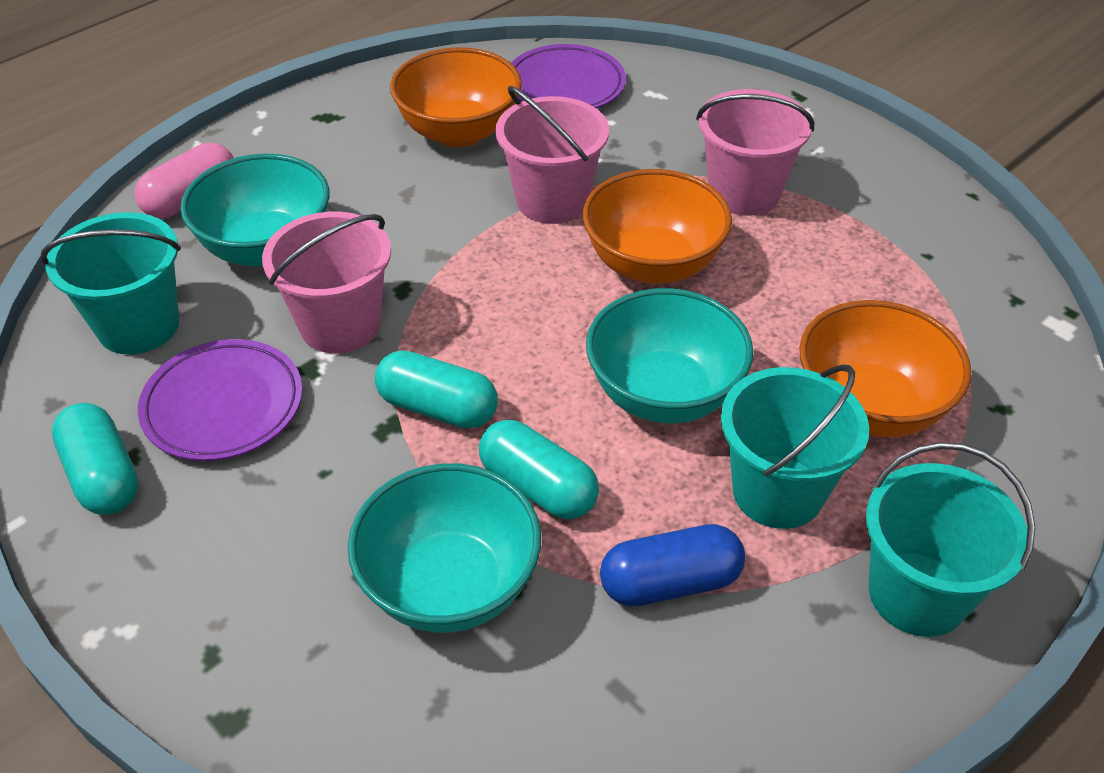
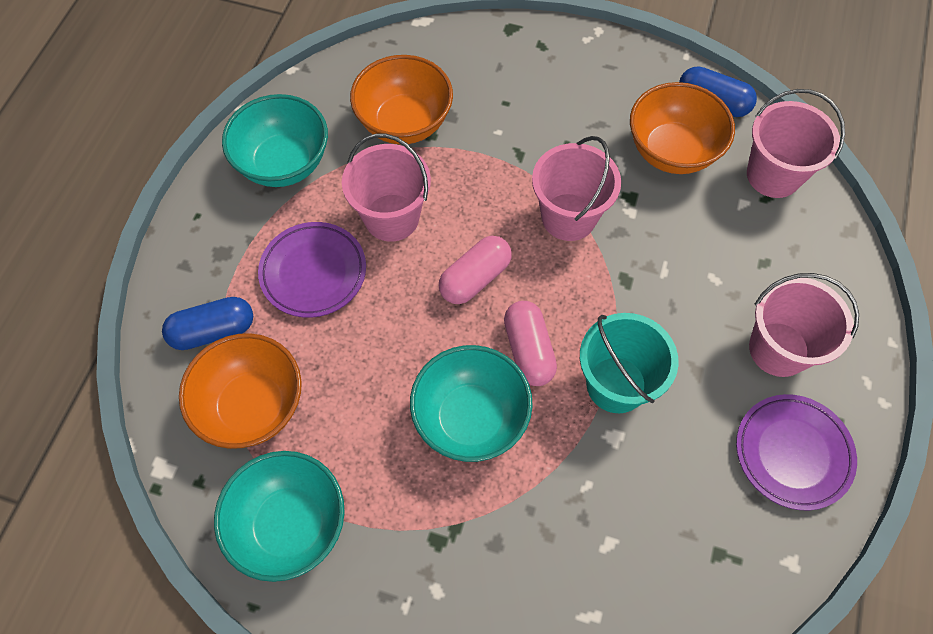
blue capsule: 1 -> 2
pink bucket: 3 -> 4
pink capsule: 1 -> 2
turquoise bucket: 3 -> 1
turquoise capsule: 3 -> 0

